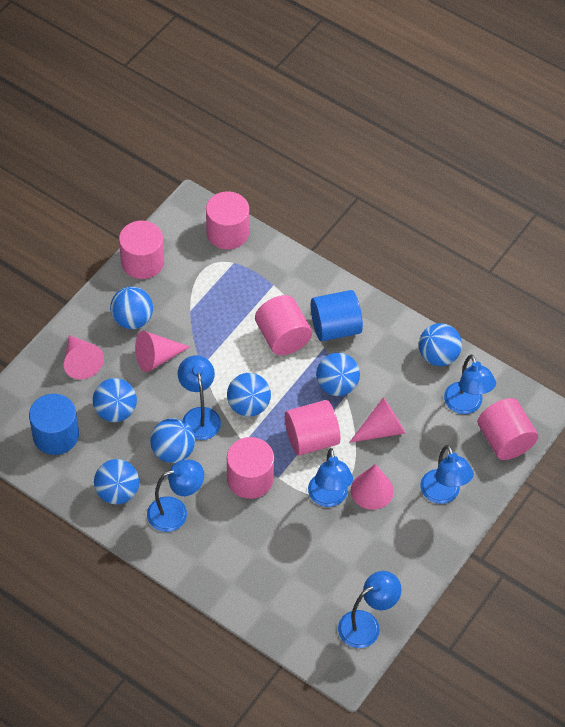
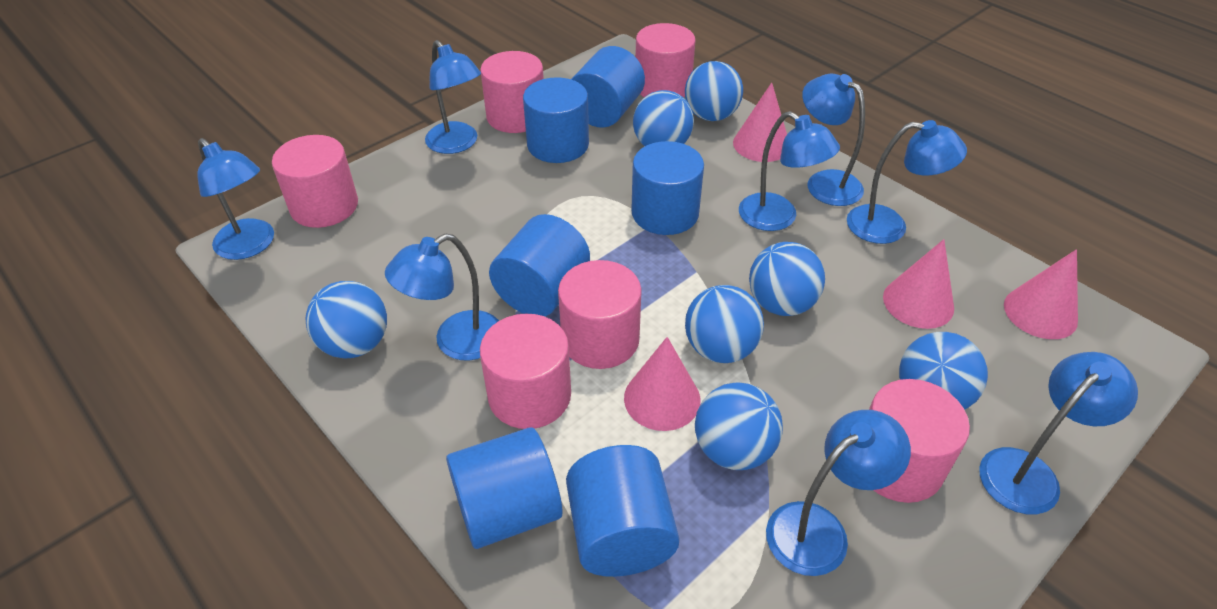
blue cylinder: 2 -> 6
blue lamp: 6 -> 8

